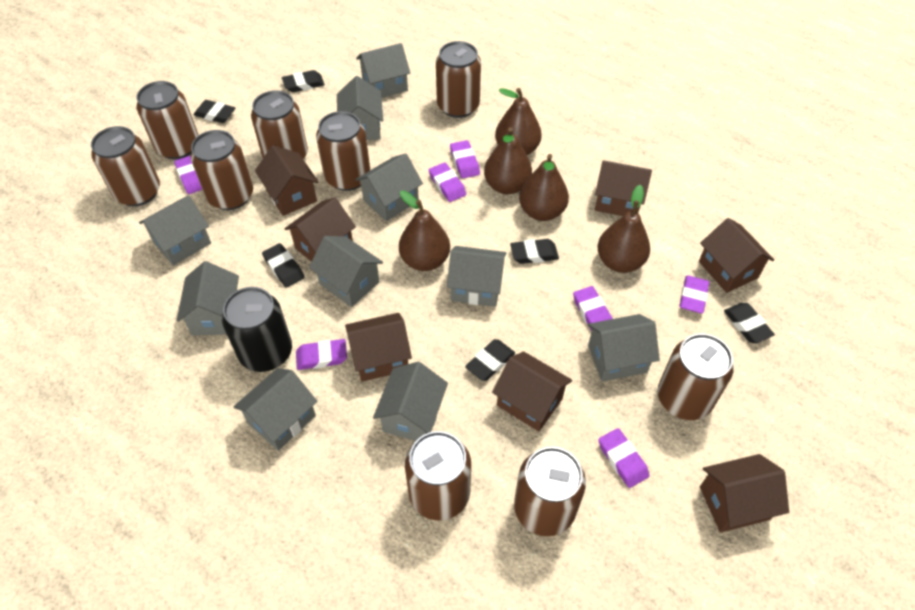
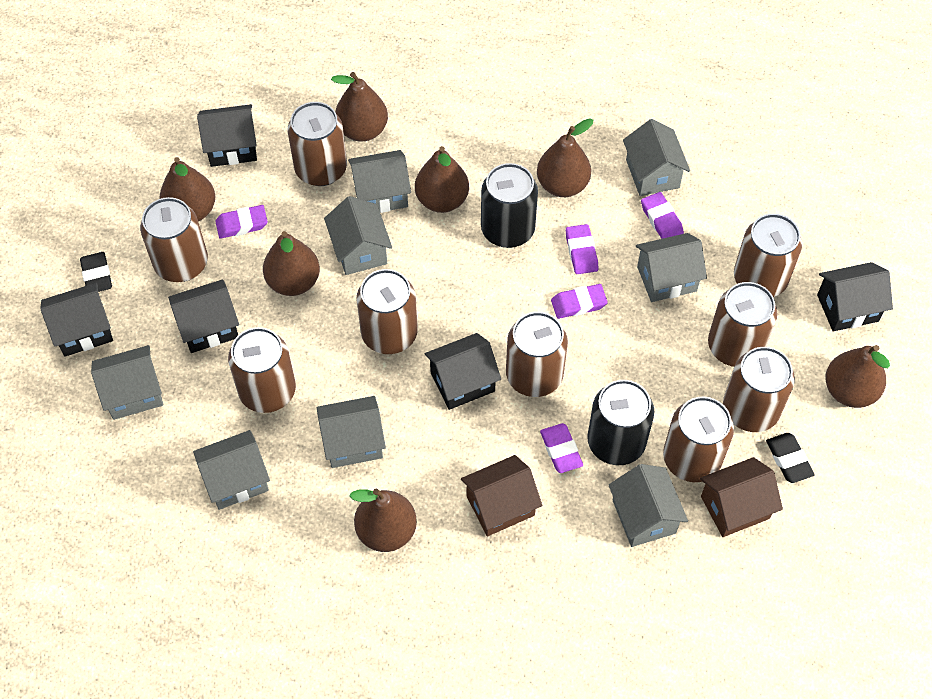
black can: 1 -> 2
black eraser: 6 -> 2
black house: 0 -> 5
brown house: 7 -> 2
brown pear: 5 -> 7
grey house: 10 -> 8
purple eraser: 7 -> 5

